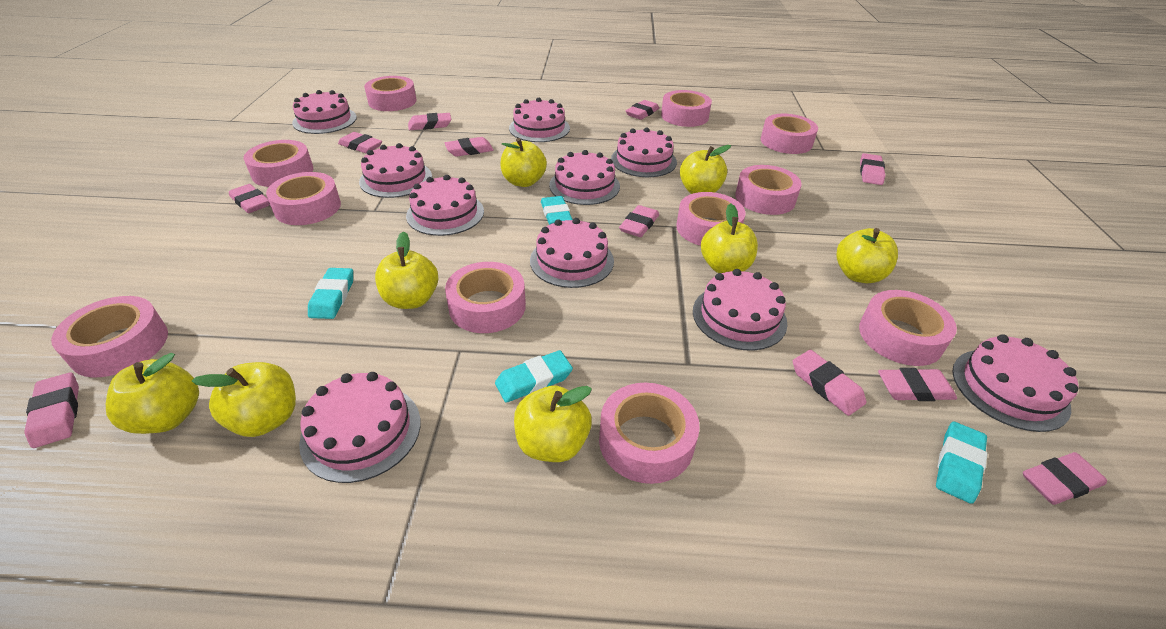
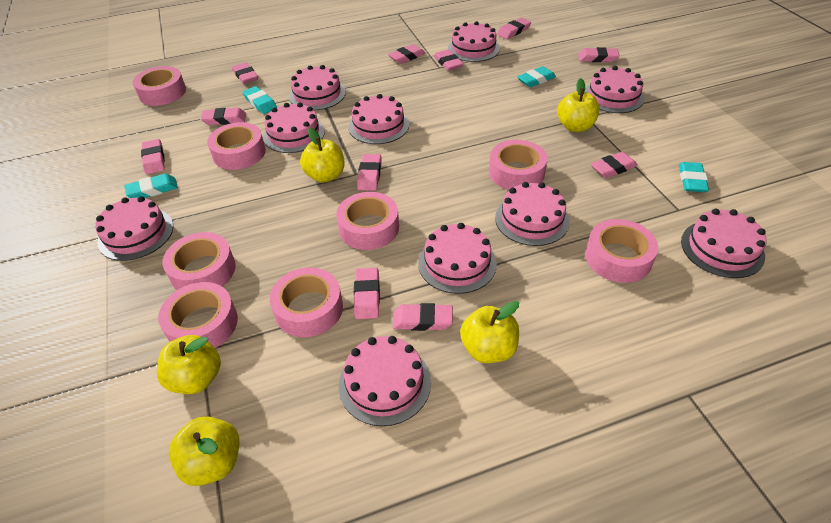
pink tape: 11 -> 8
yellow apple: 8 -> 5

